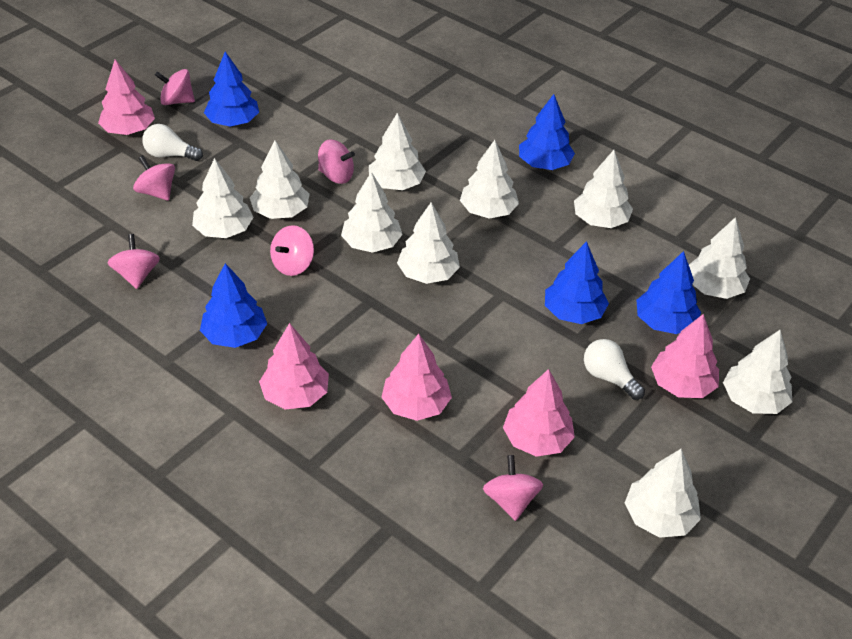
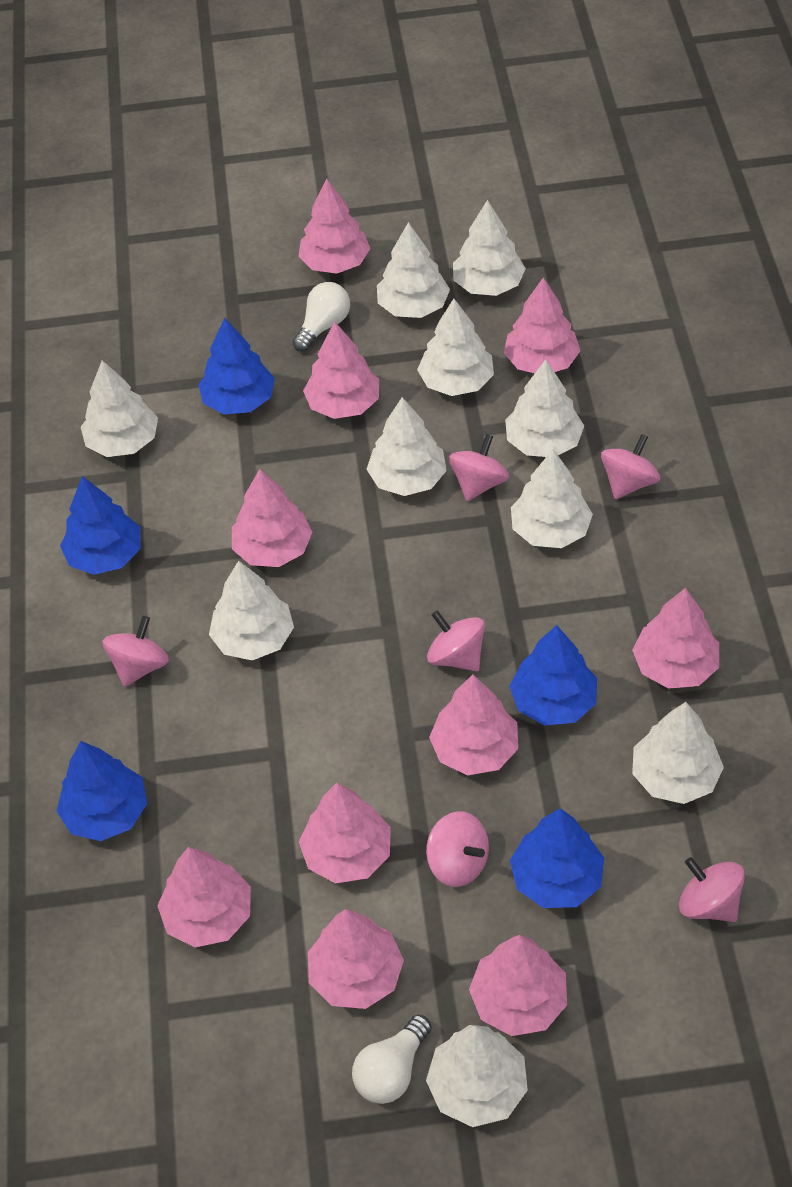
pink tree: 5 -> 10

